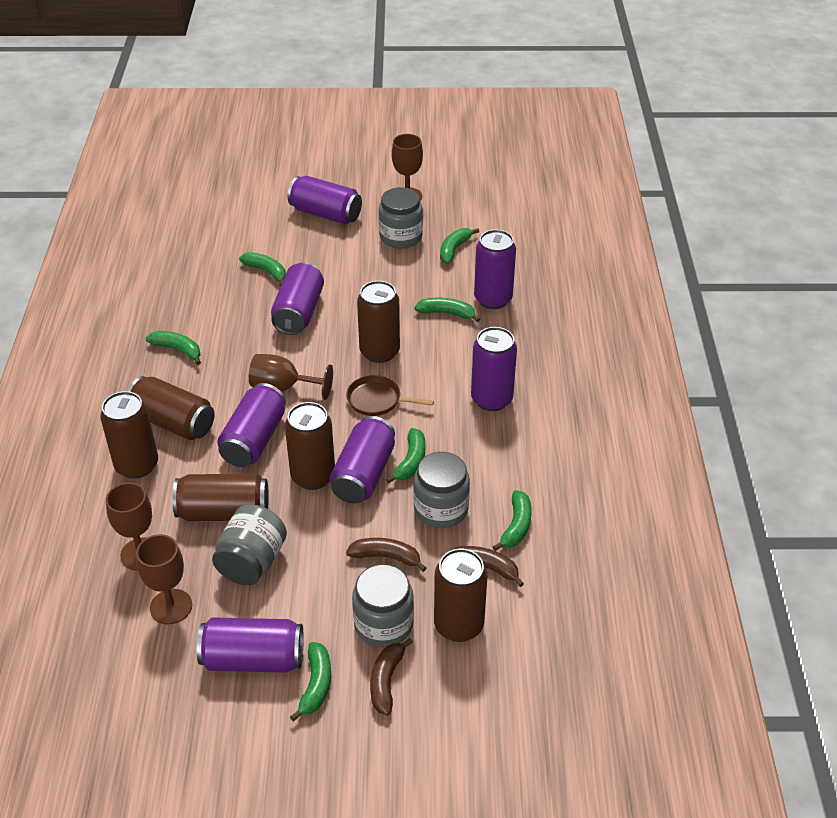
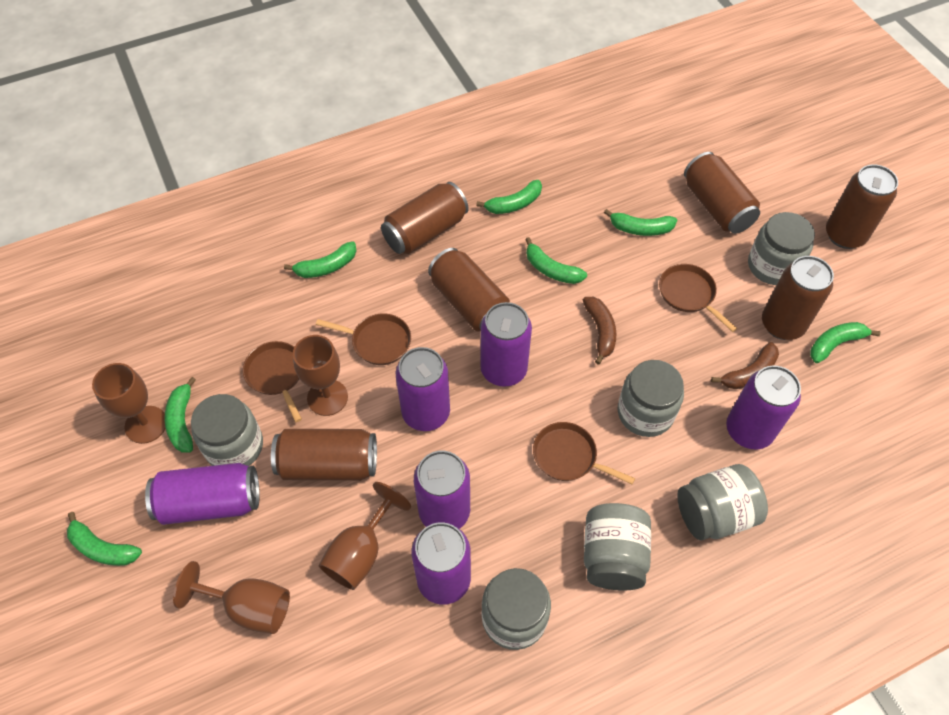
brown banana: 3 -> 2
brown pan: 1 -> 4
grey jar: 4 -> 6
purple can: 7 -> 6

